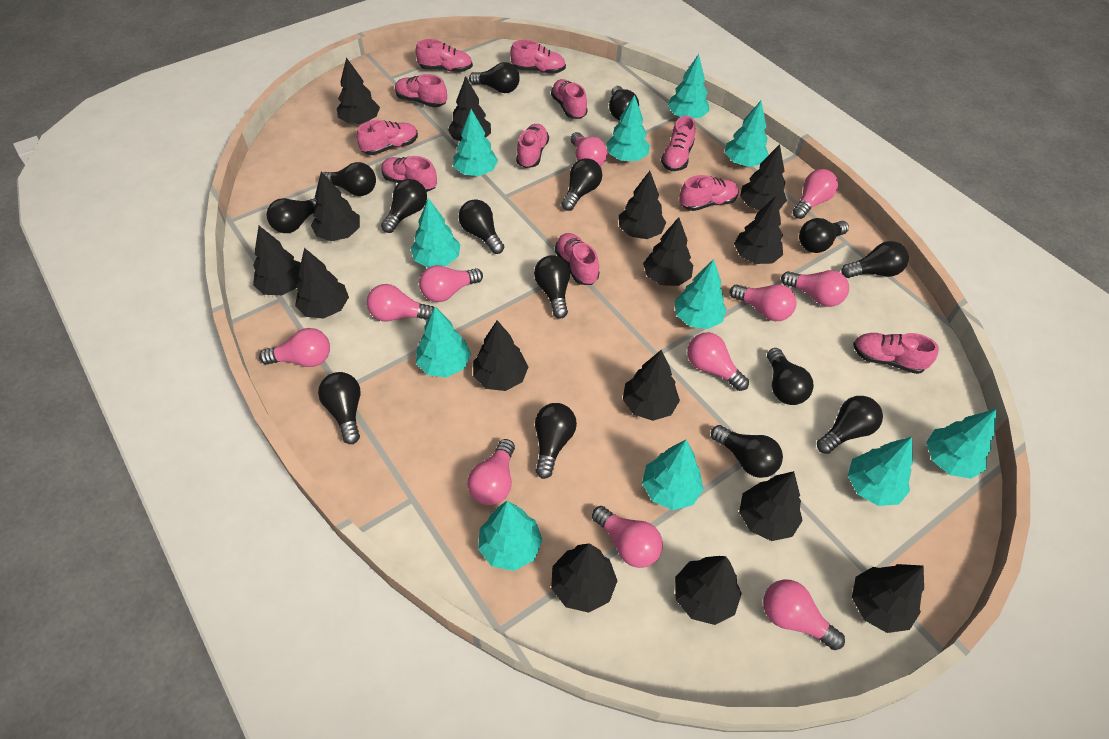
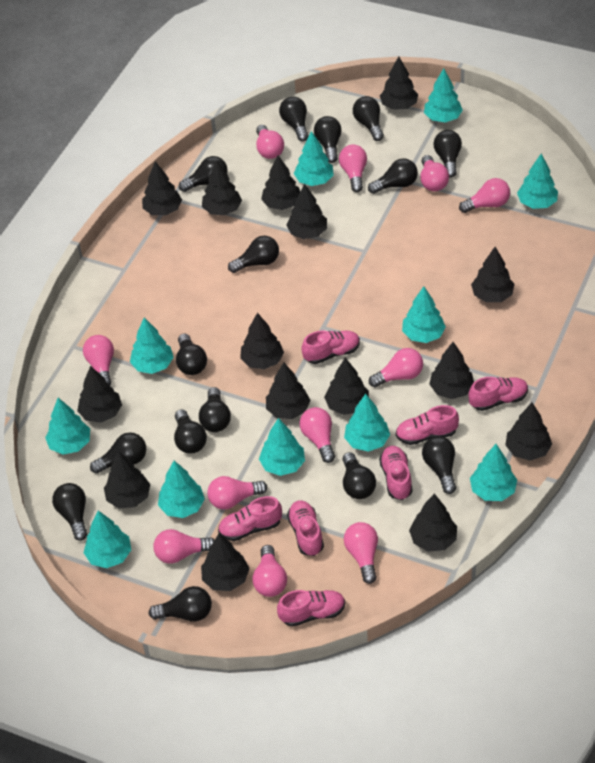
pink shoe: 11 -> 7

